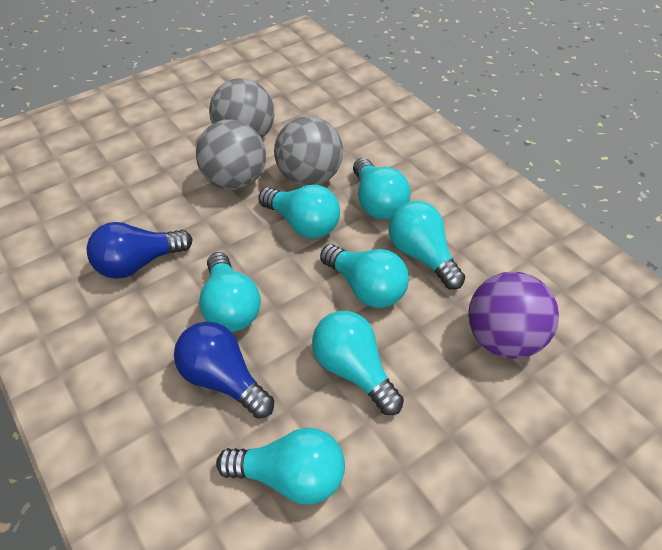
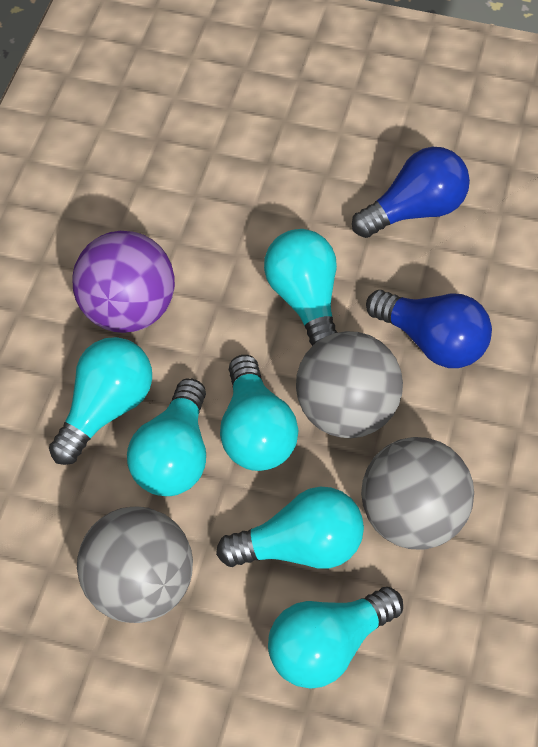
turquoise light bulb: 7 -> 6

